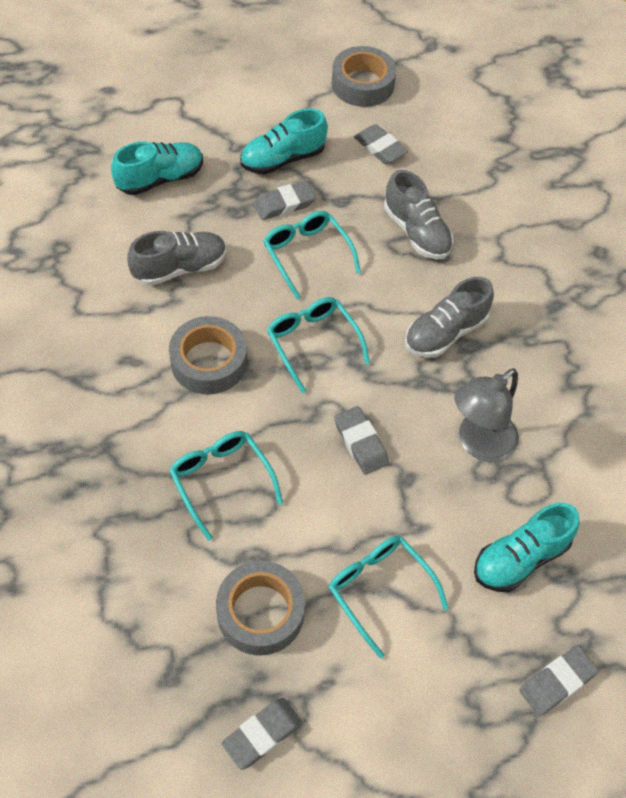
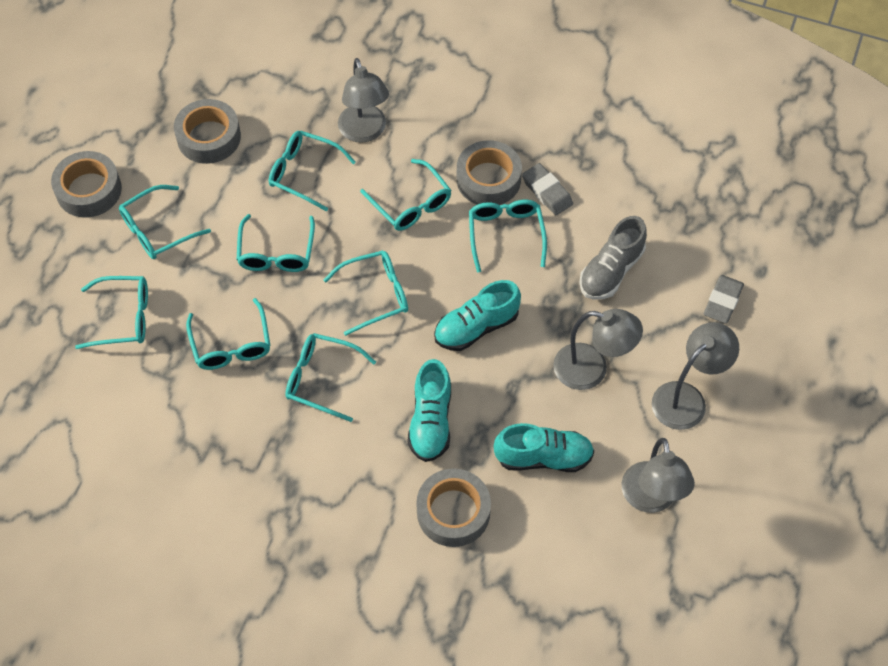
grey eraser: 5 -> 2
grey lamp: 1 -> 4
grey shoe: 3 -> 1
grey tape: 3 -> 4
turquoise glasses: 4 -> 9

